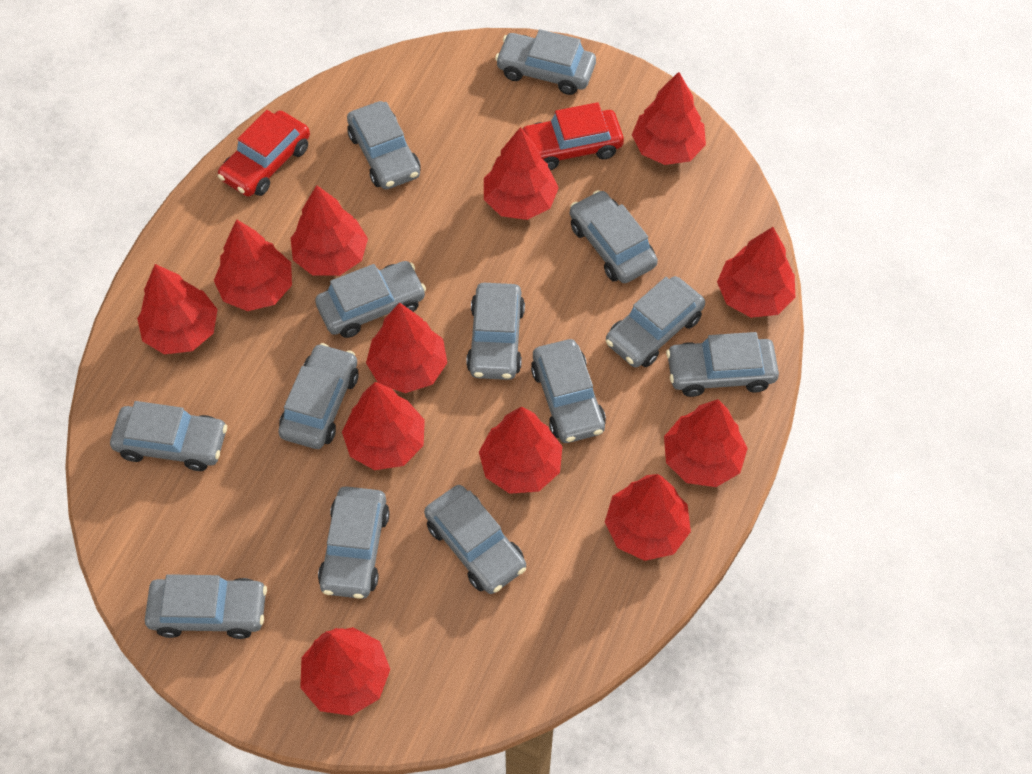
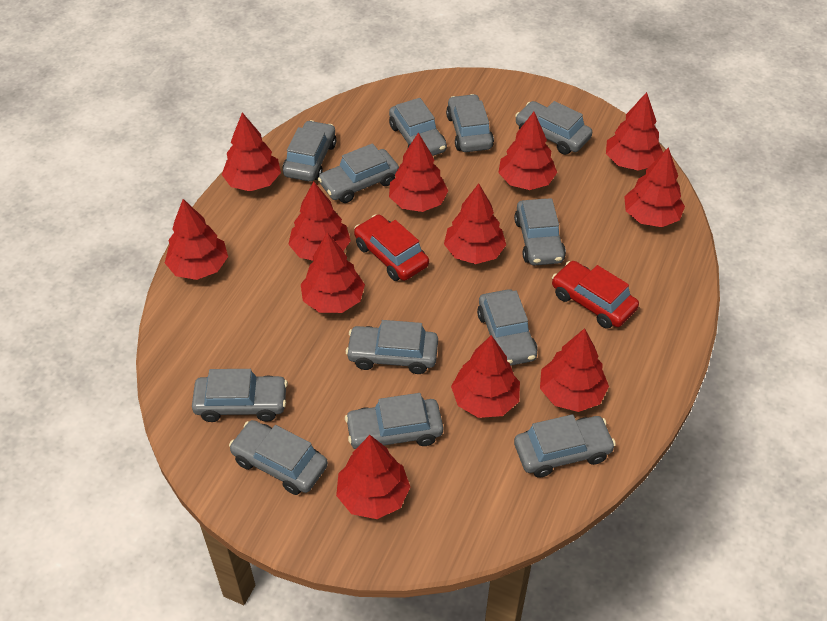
grey car: 13 -> 12

